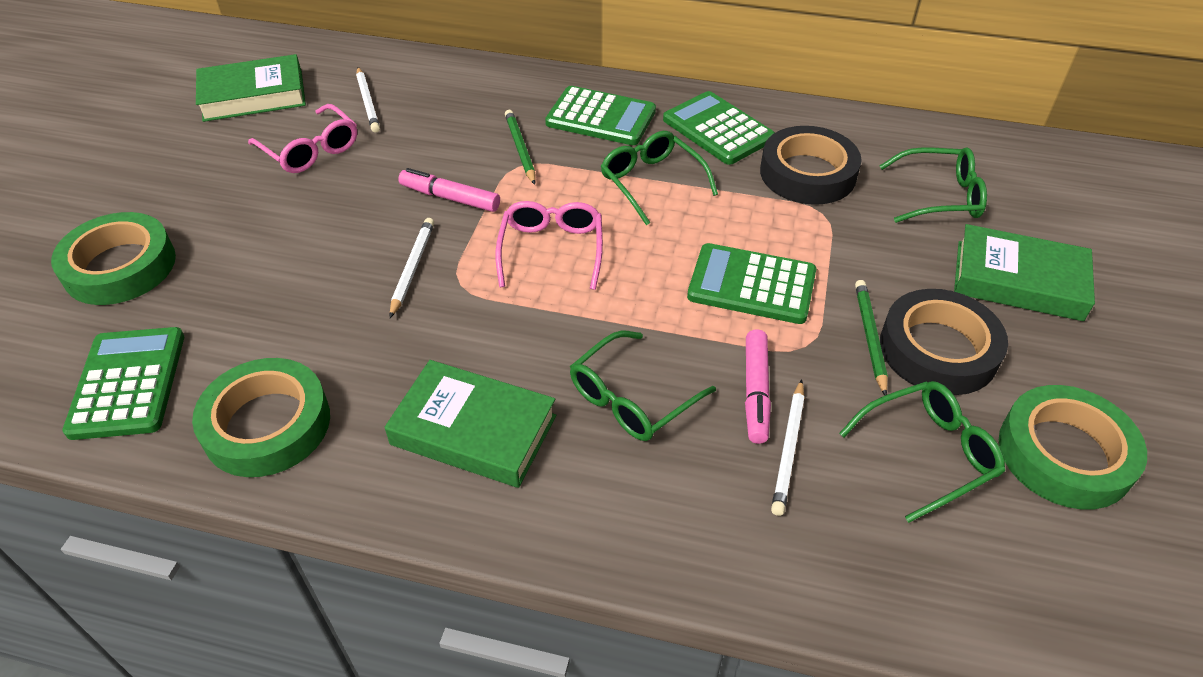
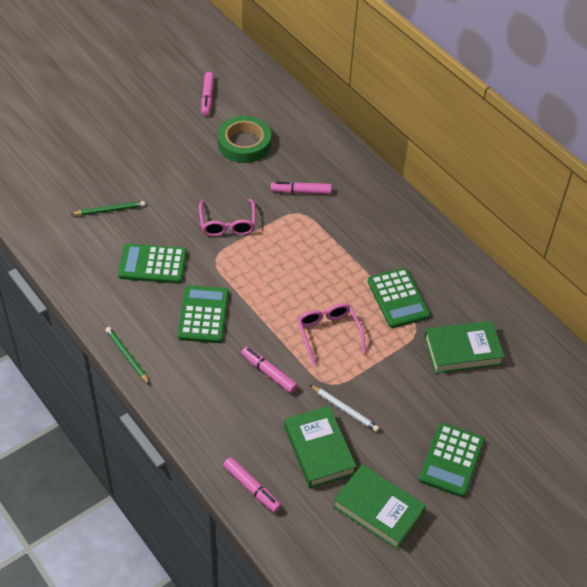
black tape: 2 -> 0
green glasses: 4 -> 0
green tape: 3 -> 1
pink marker: 2 -> 4
white pencil: 3 -> 1

